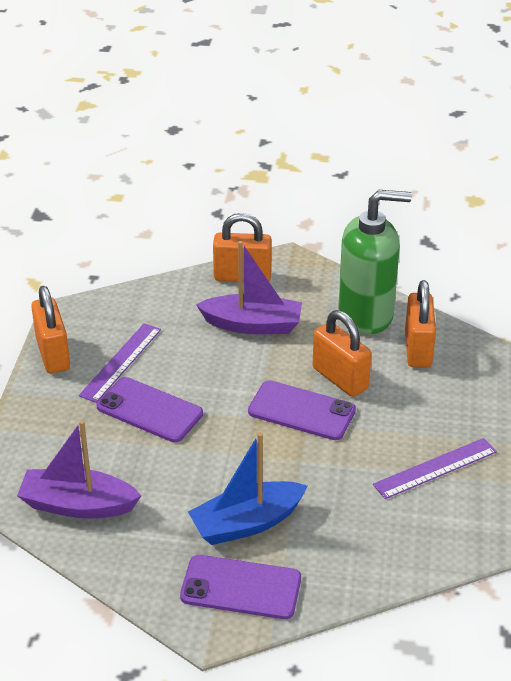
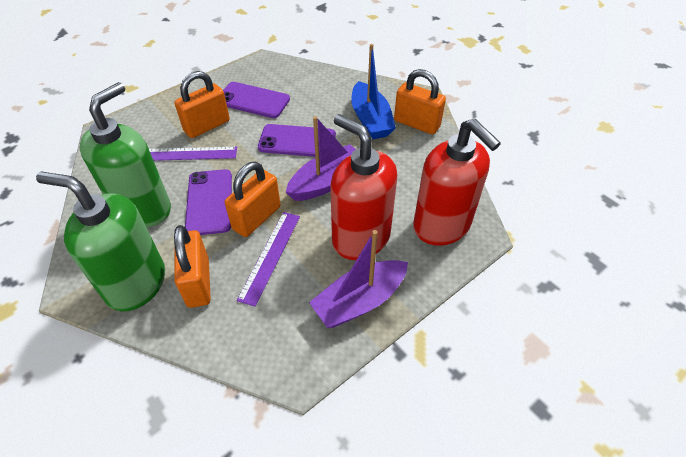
green soap dispenser: 1 -> 2
red soap dispenser: 0 -> 2

